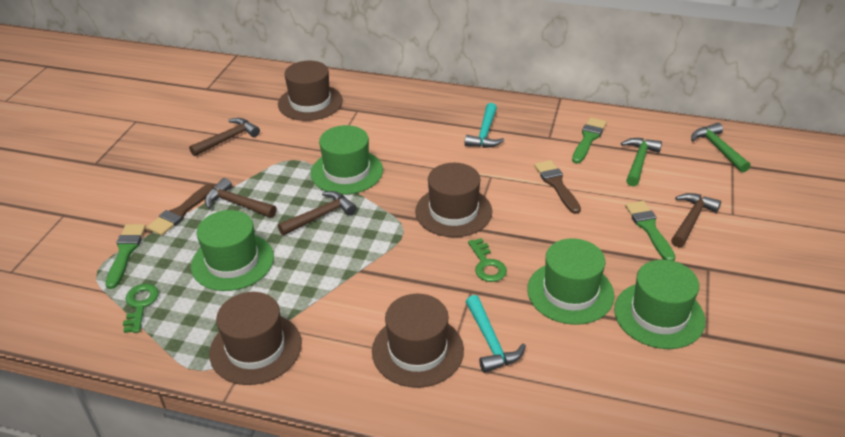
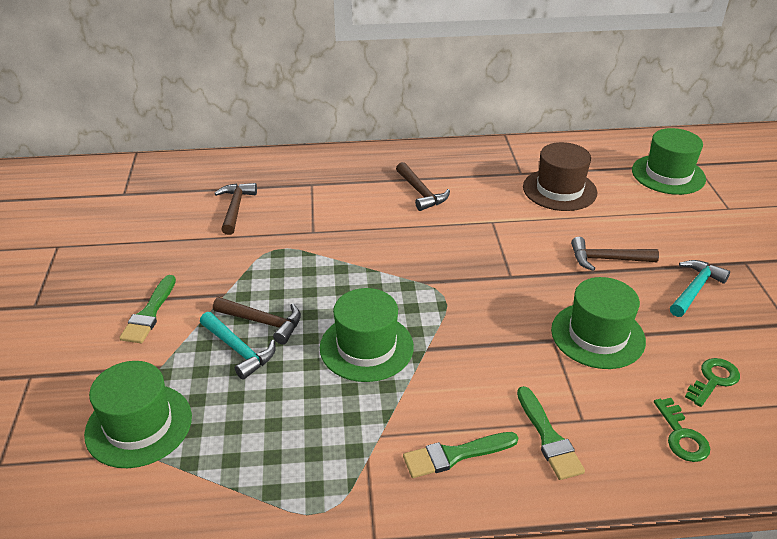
brown brush: 2 -> 0
brown hat: 4 -> 1
green hammer: 2 -> 0

